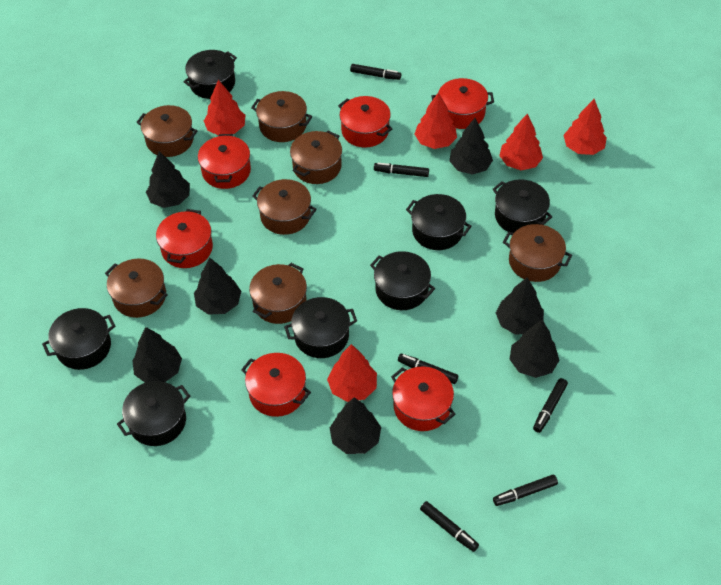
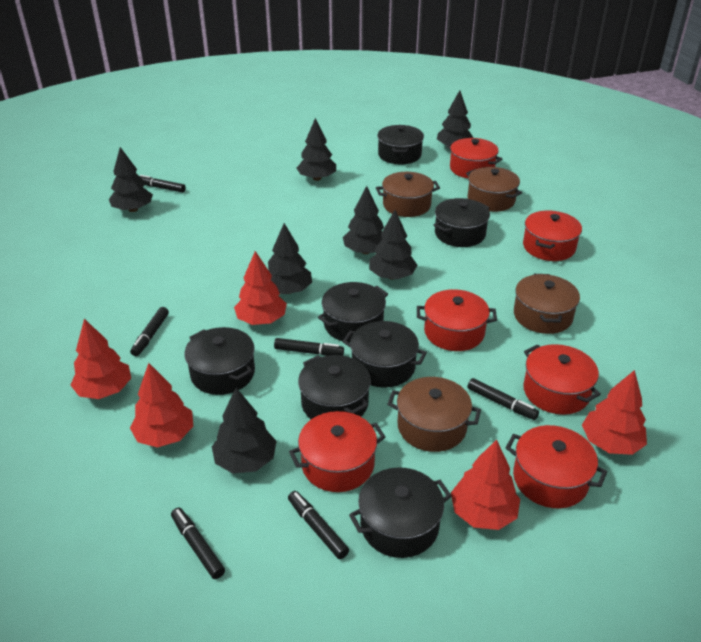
brown pot: 7 -> 4

